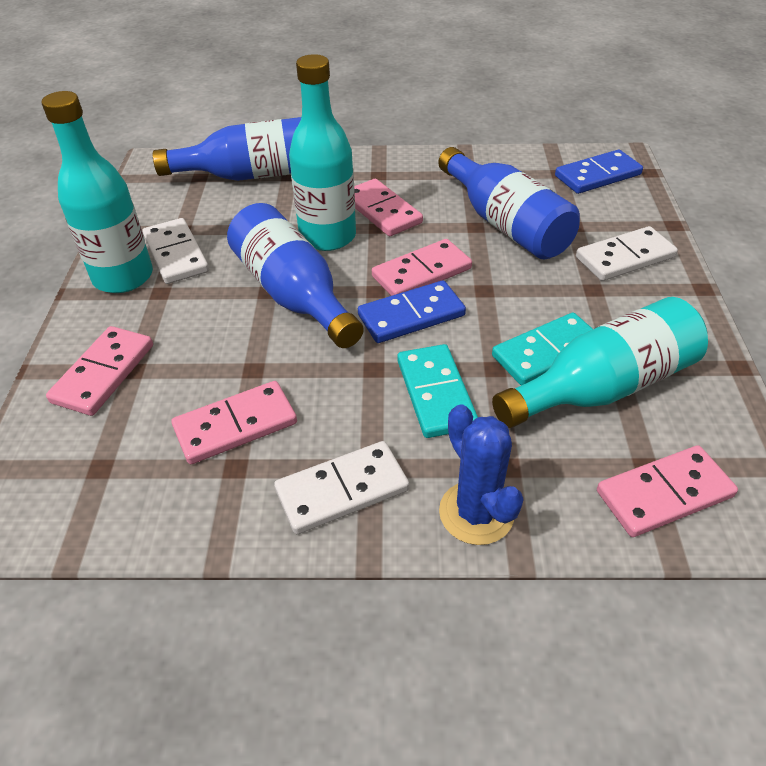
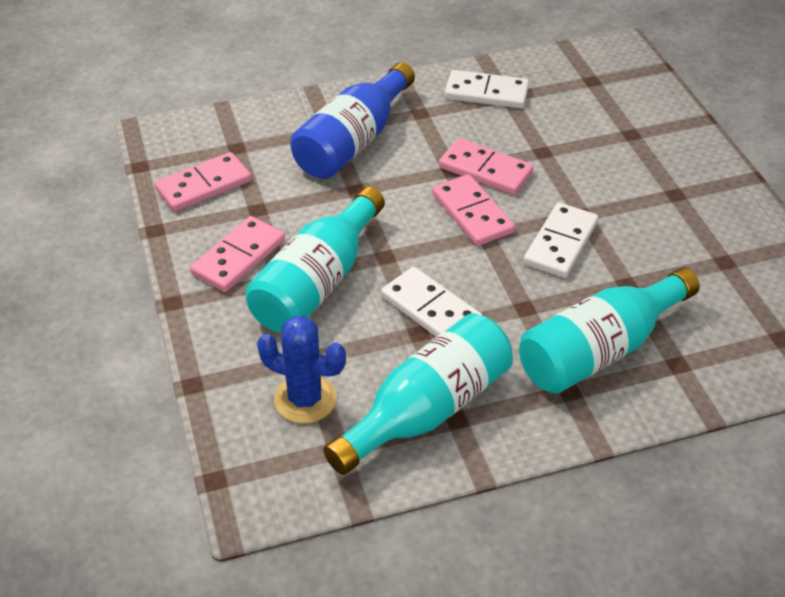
blue bottle: 3 -> 1
blue domino: 2 -> 0
pink domino: 5 -> 4
turquoise domino: 2 -> 0

